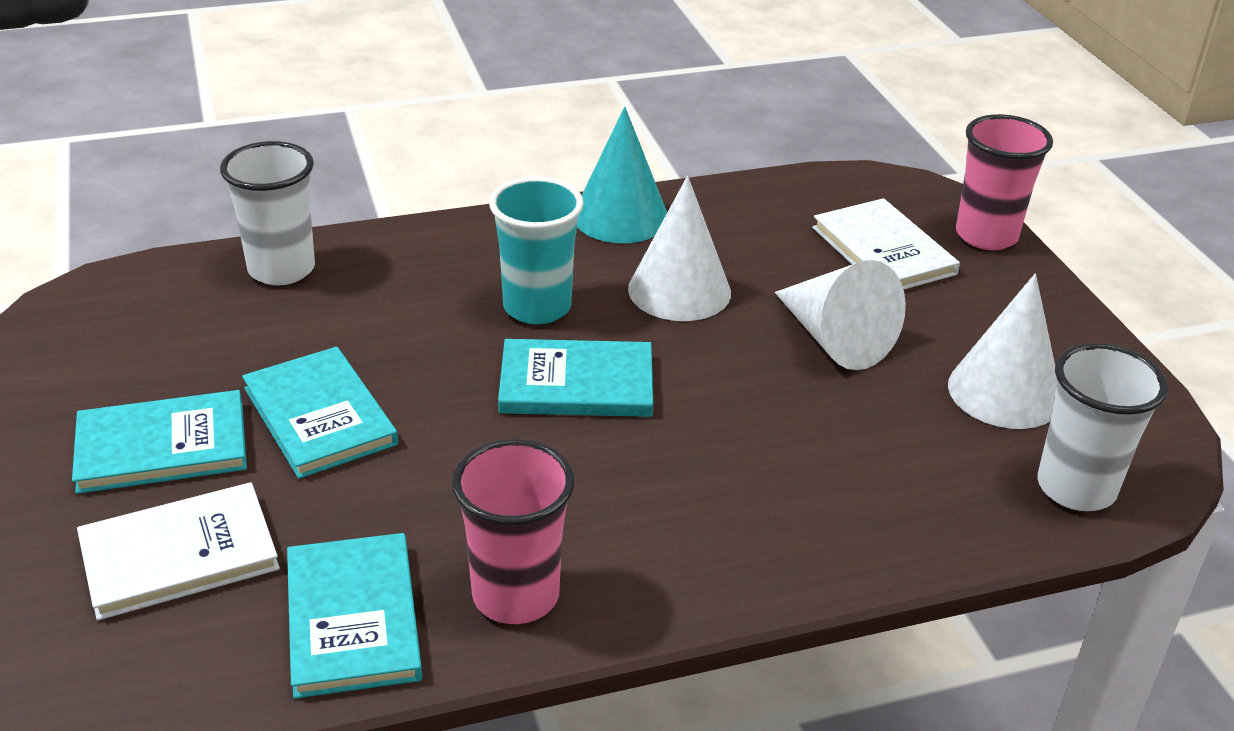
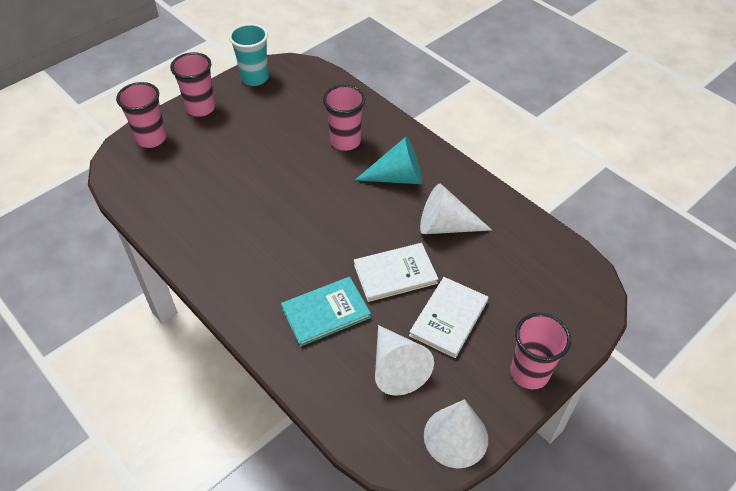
pink cup: 2 -> 4
turquoise book: 4 -> 1
white cup: 2 -> 0

